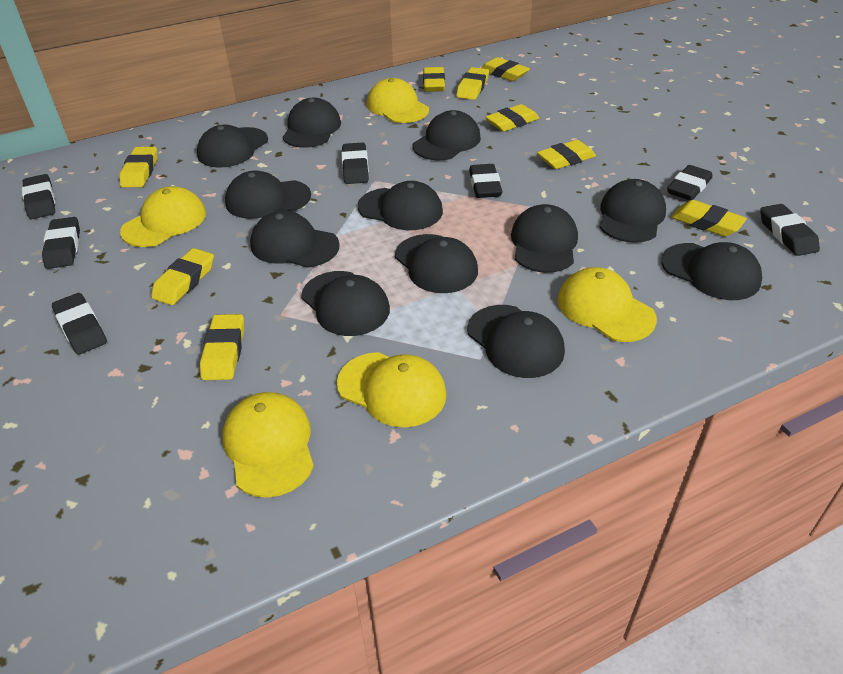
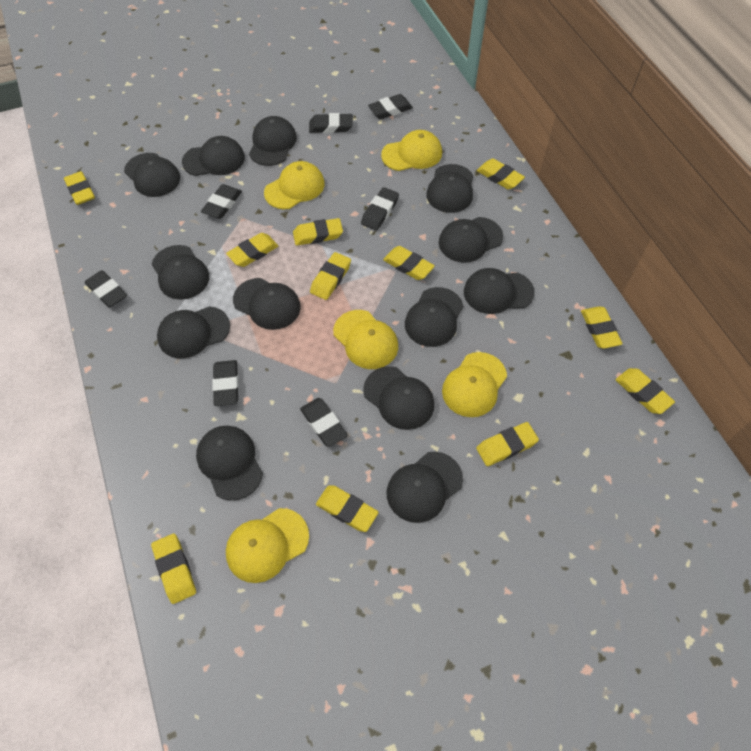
black cap: 12 -> 13
yellow eraser: 9 -> 11

